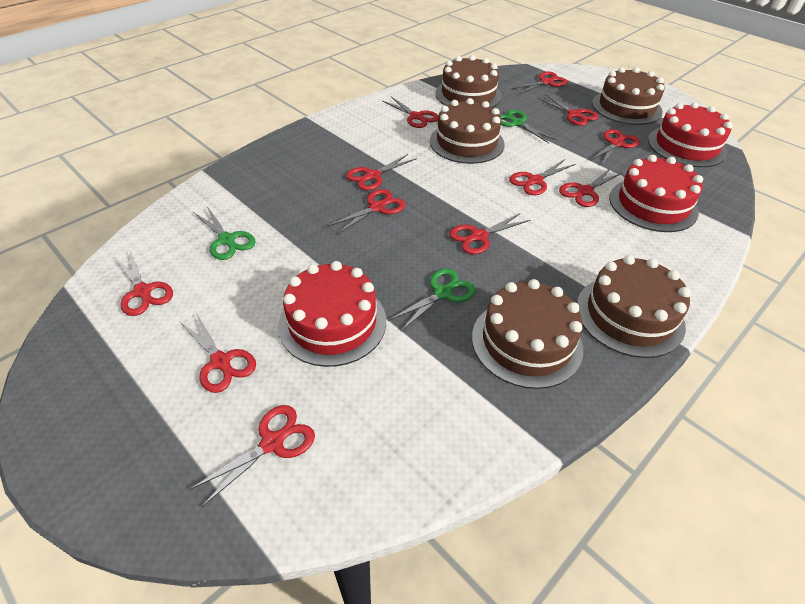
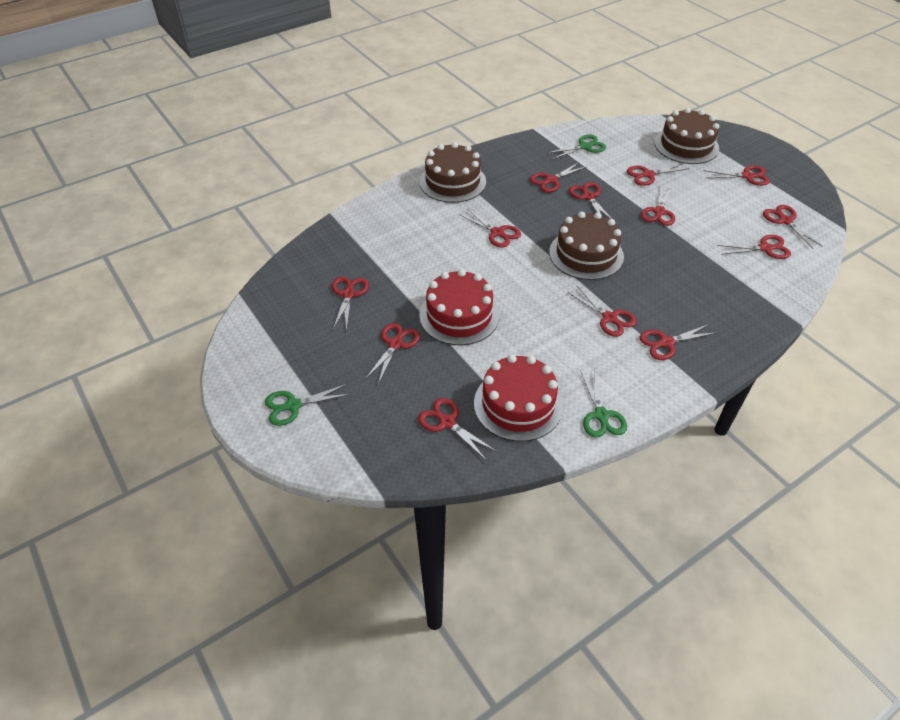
brown cake: 5 -> 3
red cake: 3 -> 2
red scissors: 12 -> 13

